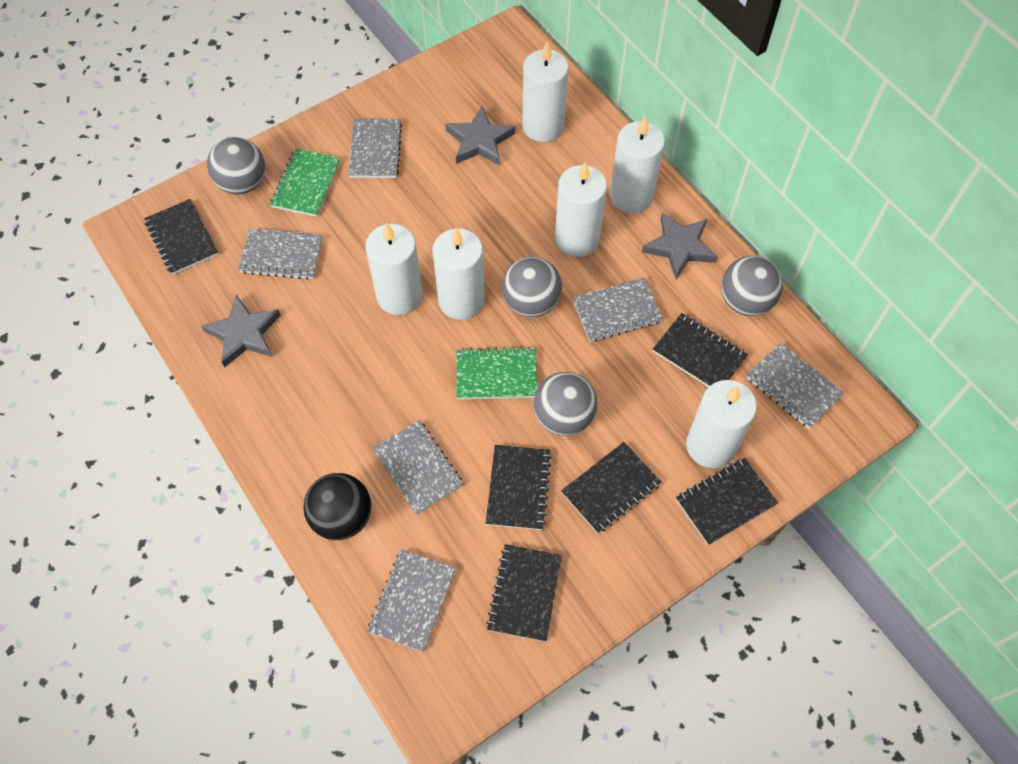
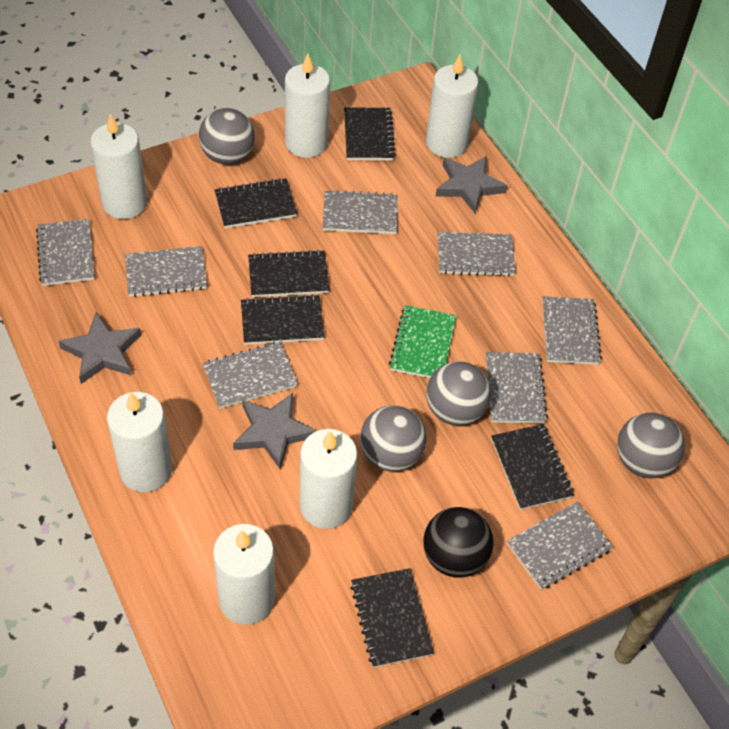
green notebook: 2 -> 1
grey notebook: 6 -> 8

